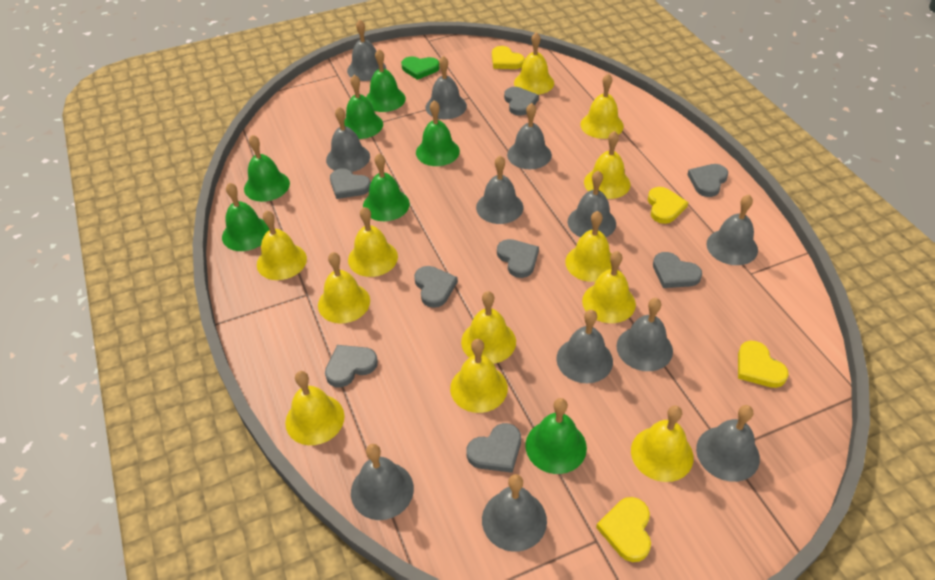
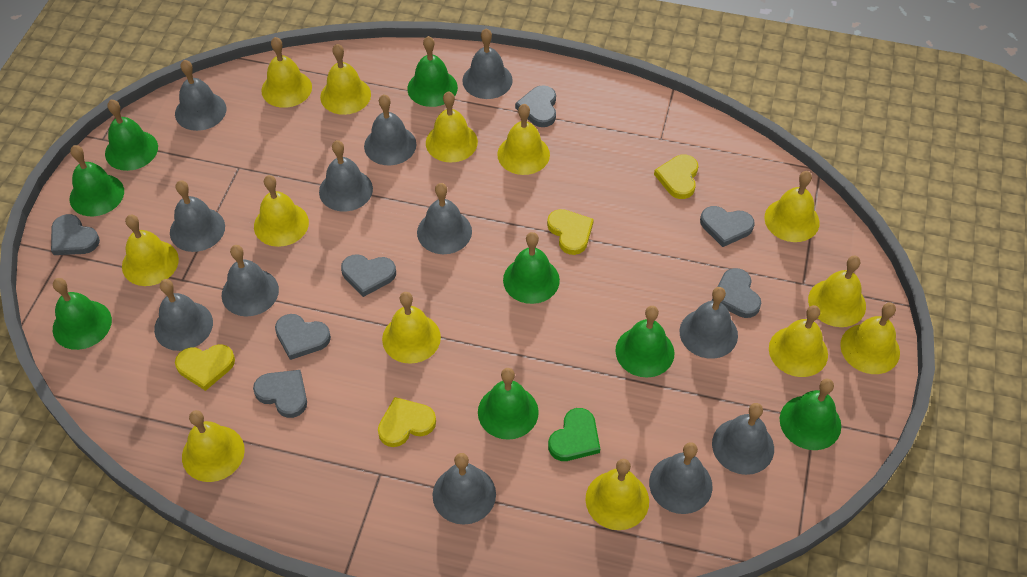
green bell: 7 -> 8
grey heart: 8 -> 7
yellow bell: 12 -> 13

